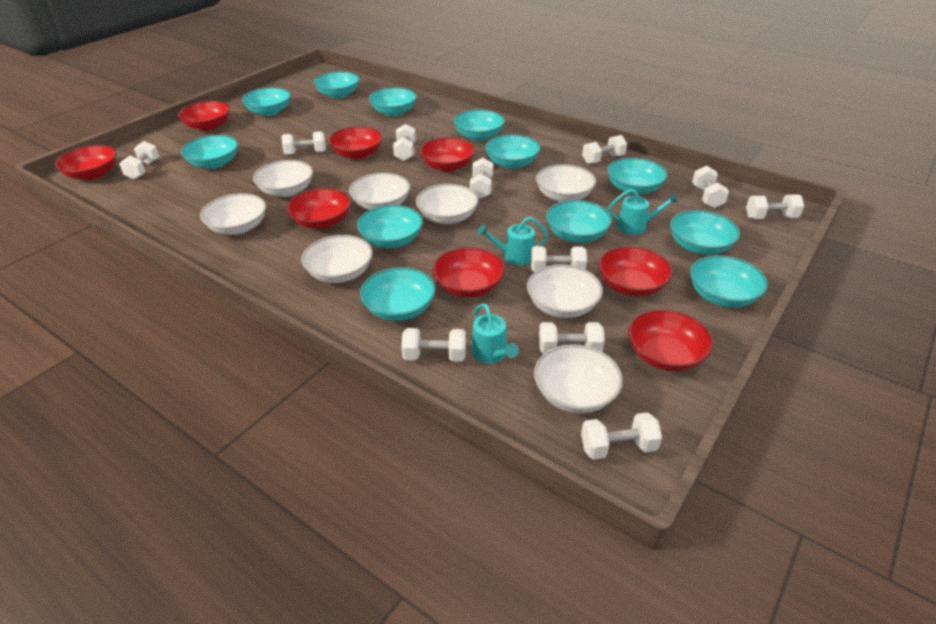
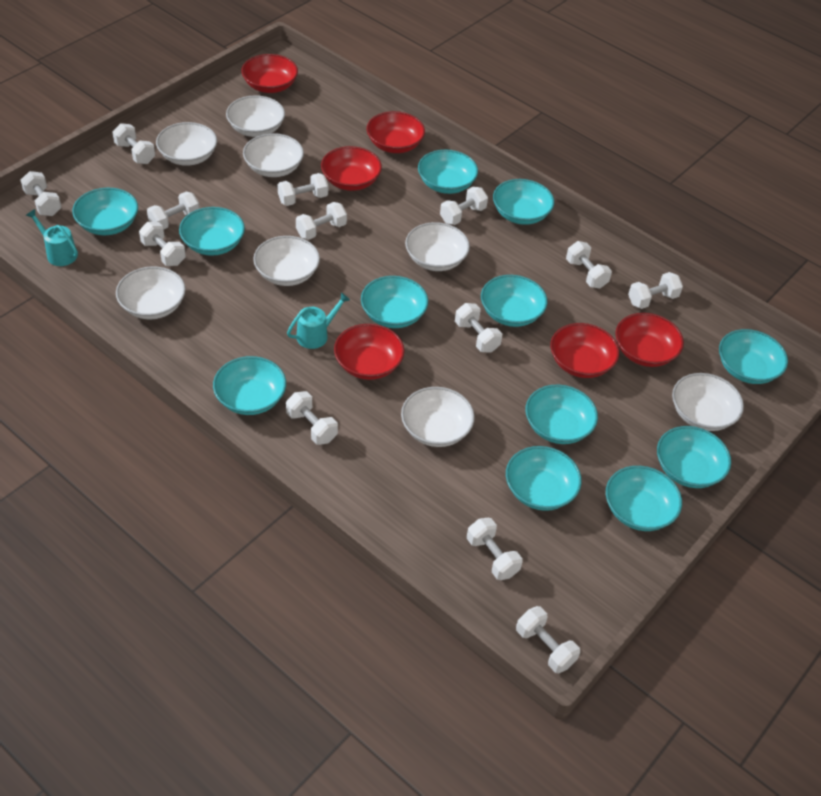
red bowl: 8 -> 6
turquoise watering can: 3 -> 2
white dumbbell: 11 -> 13

